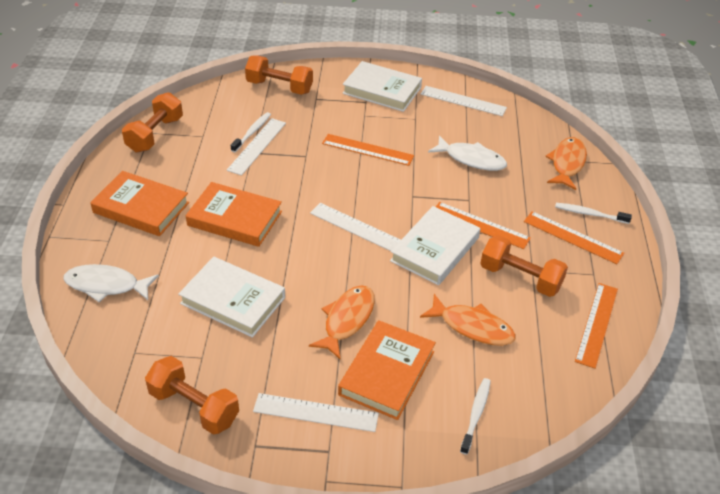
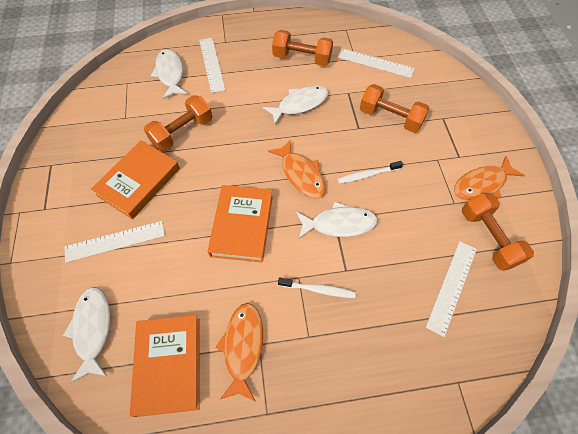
orange ruler: 4 -> 0
white book: 3 -> 0
white fish: 2 -> 4
white toothbrush: 3 -> 2

